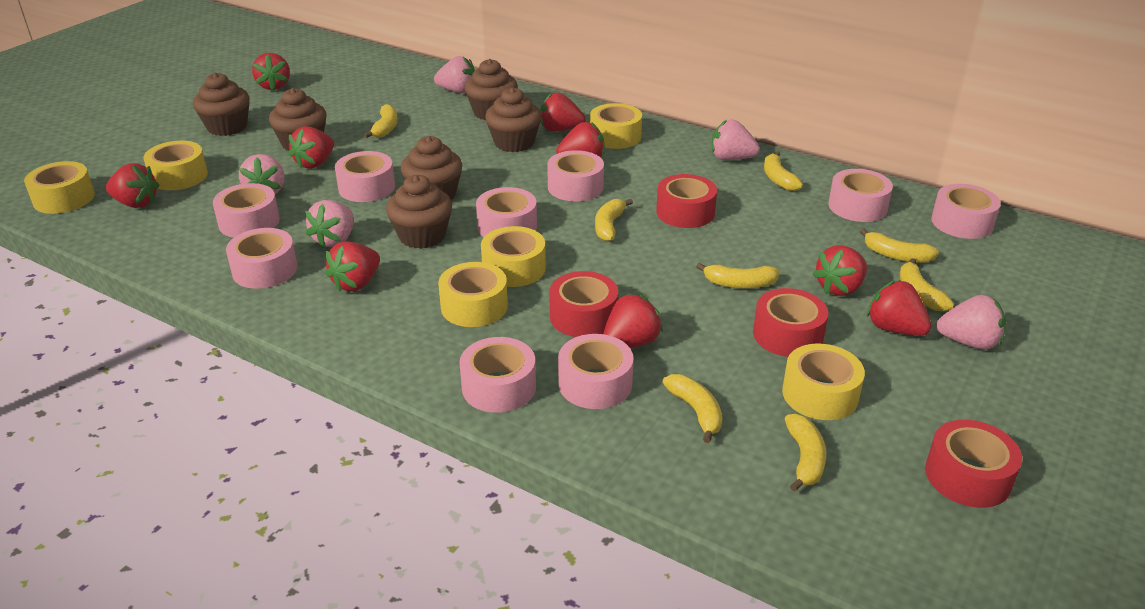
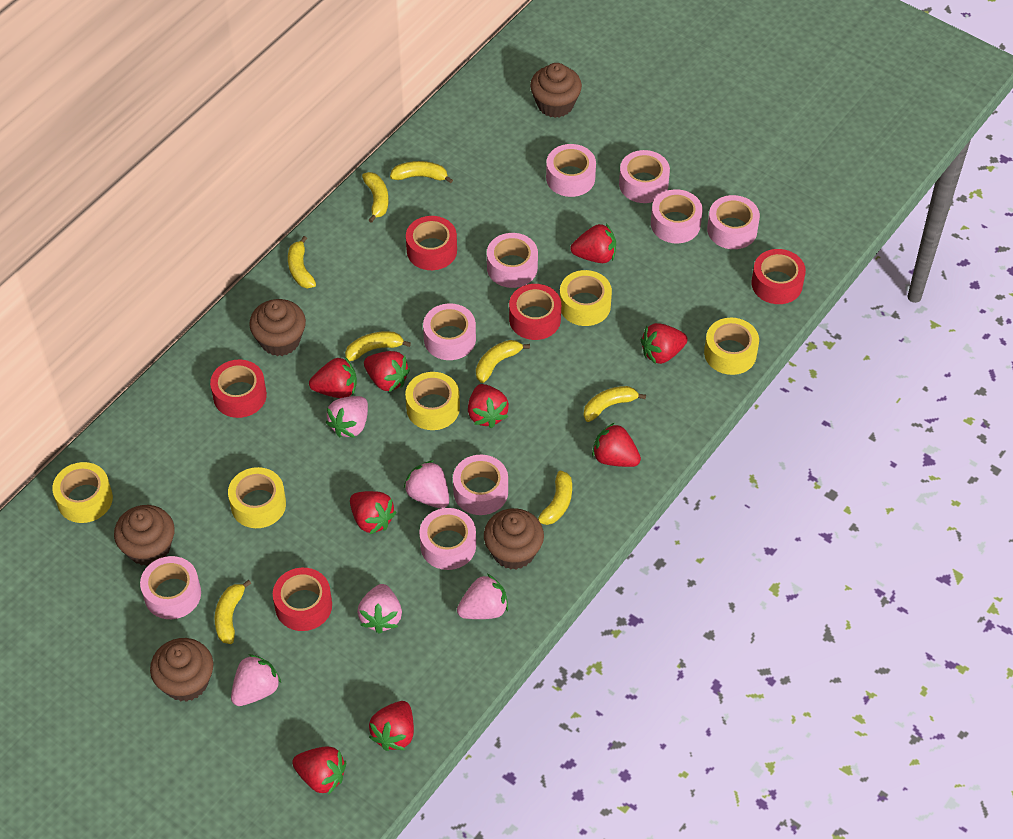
brown cupcake: 6 -> 5
red tape: 4 -> 5
yellow tape: 6 -> 5

